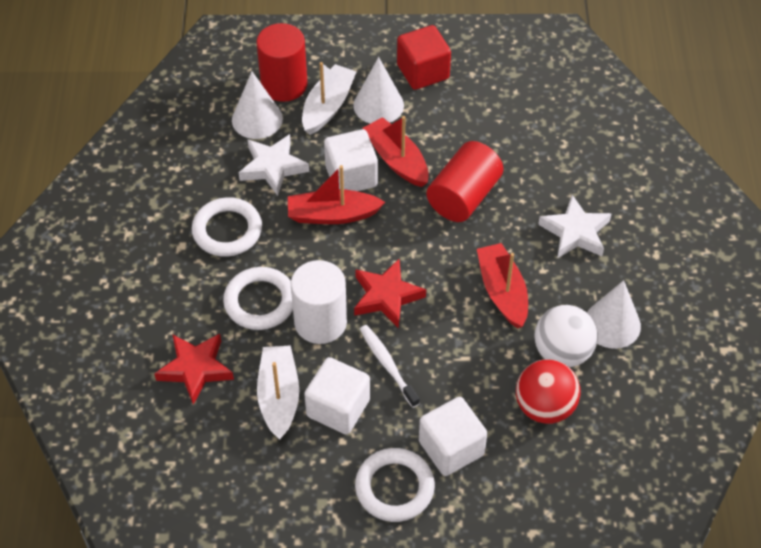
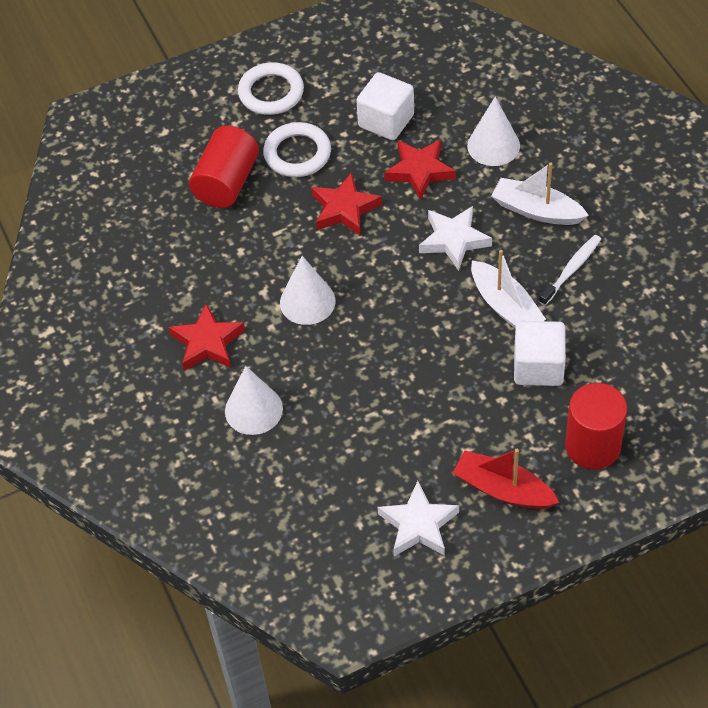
red ball: 1 -> 0
red boat: 3 -> 1
red cube: 1 -> 0
red star: 2 -> 3
white ball: 1 -> 0
white cube: 3 -> 2
white cylinder: 1 -> 0
white ring: 3 -> 2

